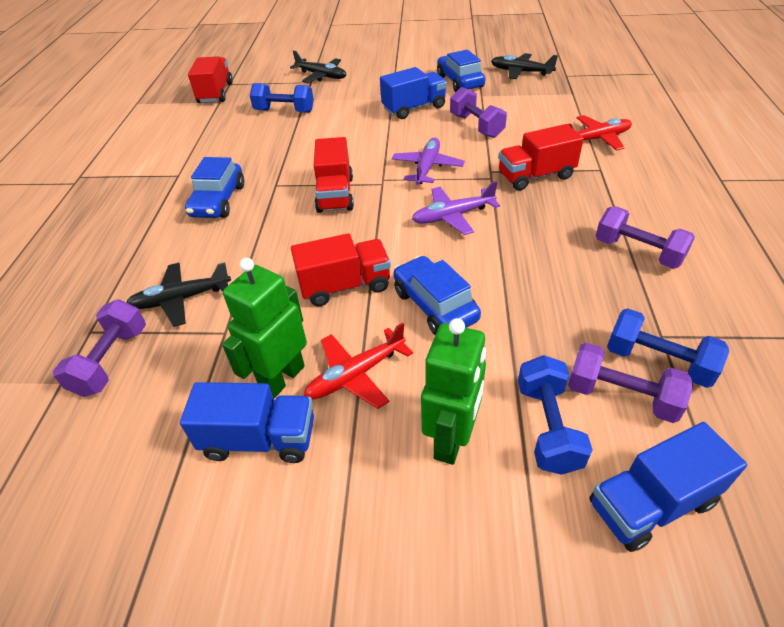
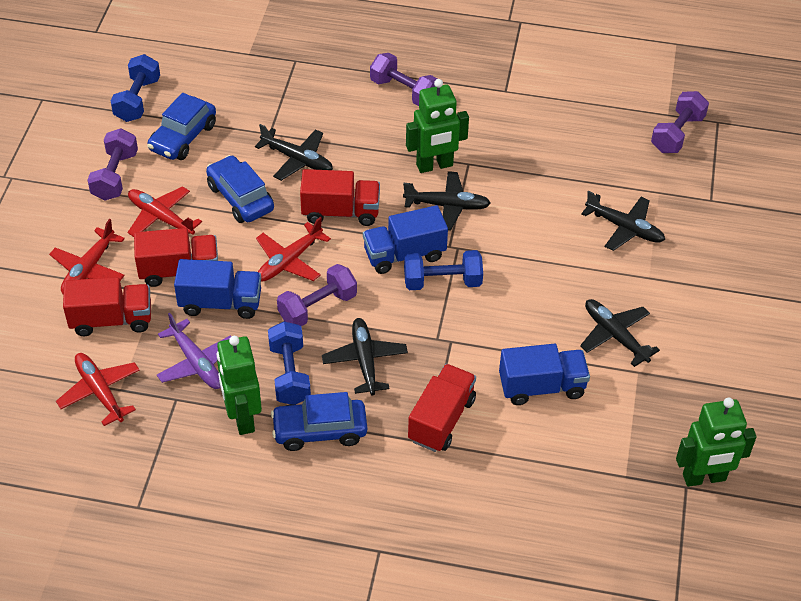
black plane: 3 -> 5
green robot: 2 -> 3
purple plane: 2 -> 1
red plane: 2 -> 4

